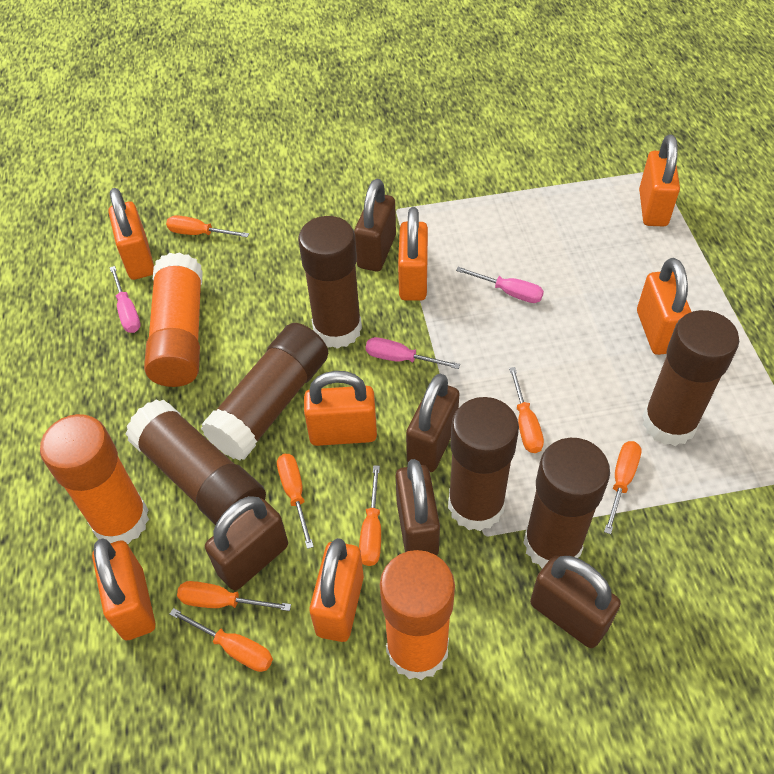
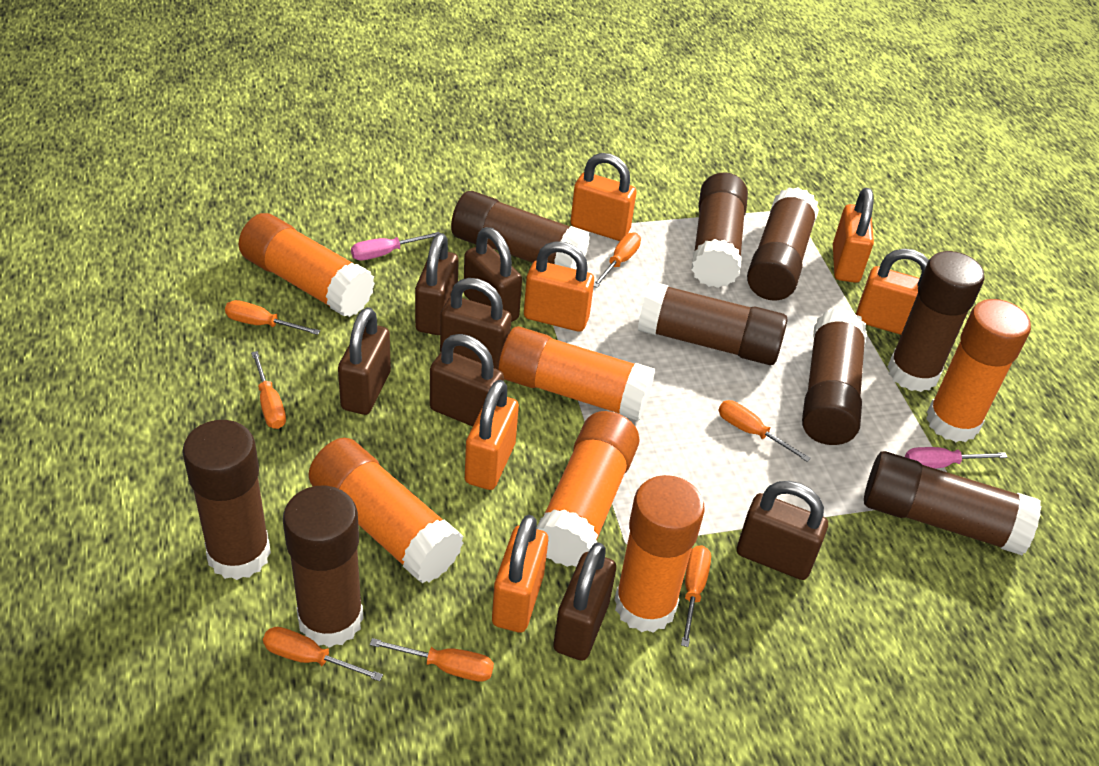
brown glue stick: 6 -> 9
brown padlock: 5 -> 7
orange glue stick: 3 -> 6
orange padlock: 7 -> 6
pink screwdriver: 3 -> 2

